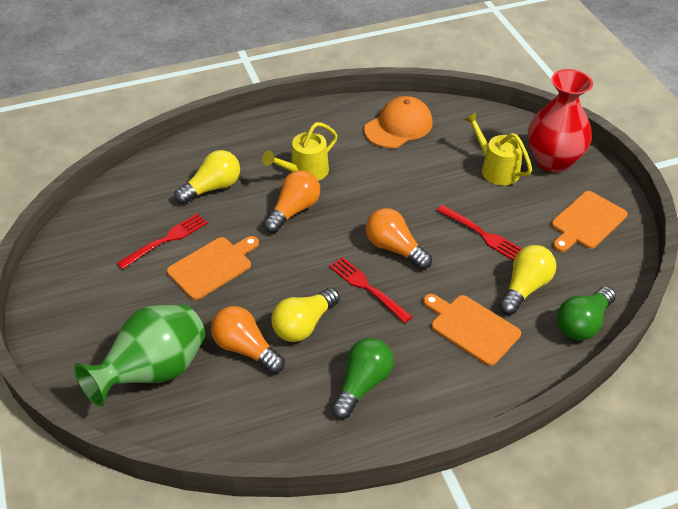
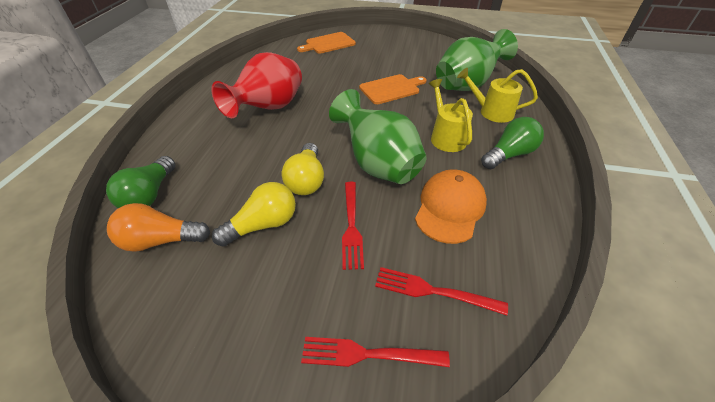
green vase: 1 -> 2
orange cutting board: 3 -> 2
orange light bulb: 3 -> 1
yellow light bulb: 3 -> 2

